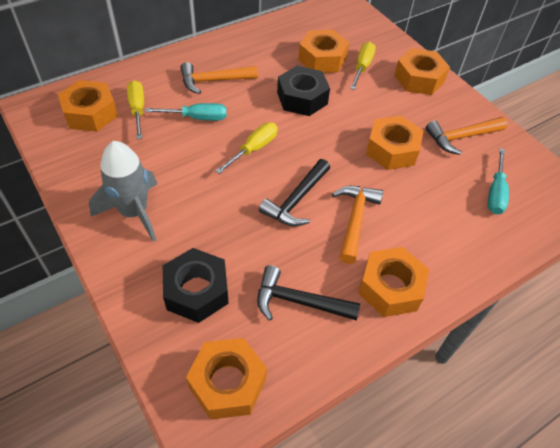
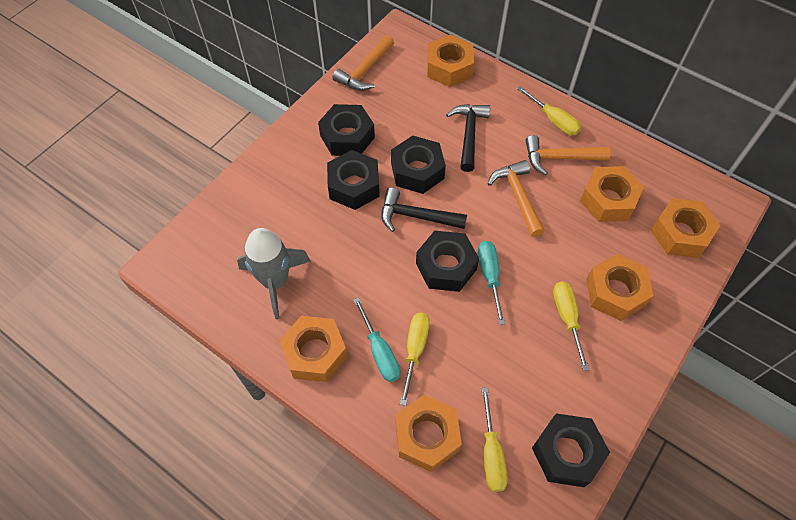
black nut: 2 -> 5
yellow screwdriver: 3 -> 4

